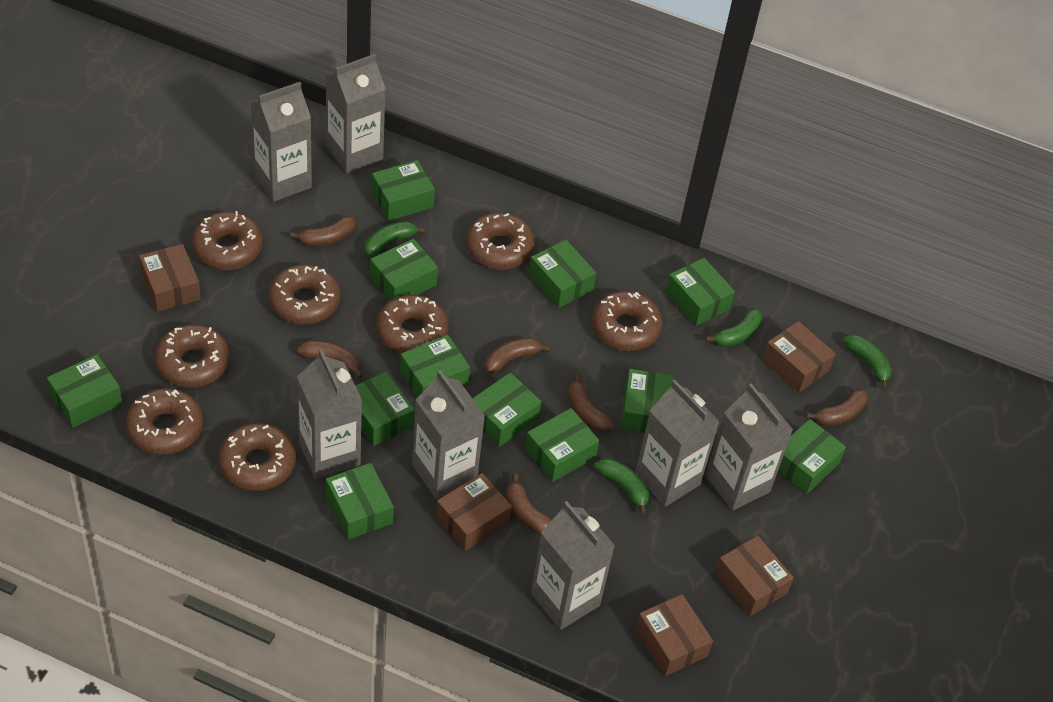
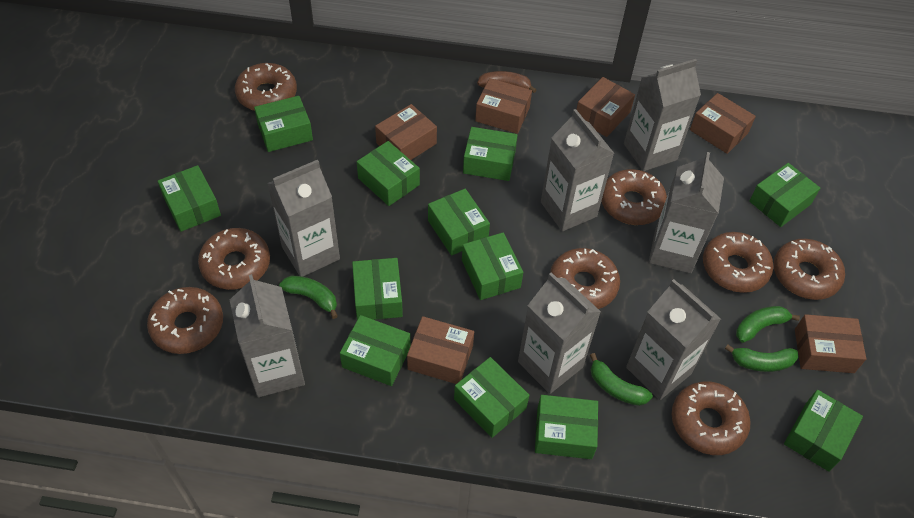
brown banana: 6 -> 1
brown box: 5 -> 6

